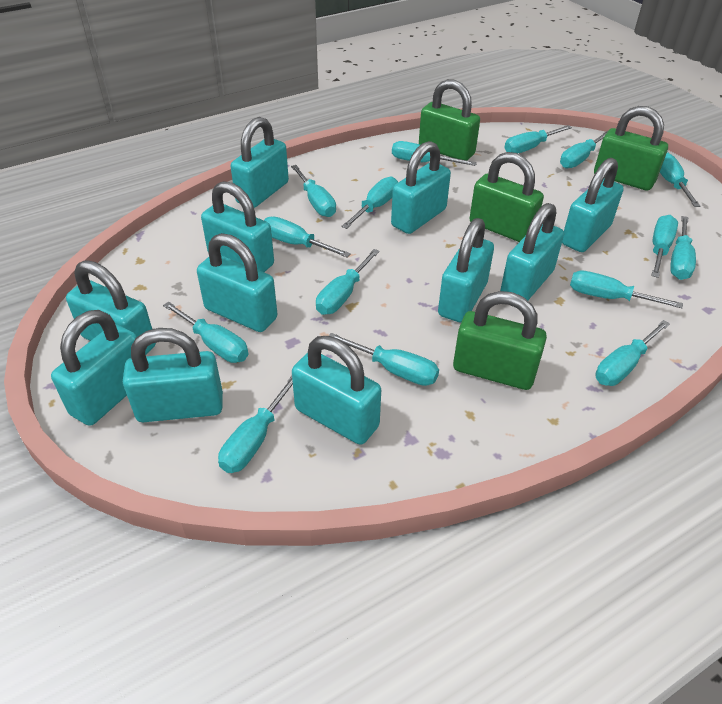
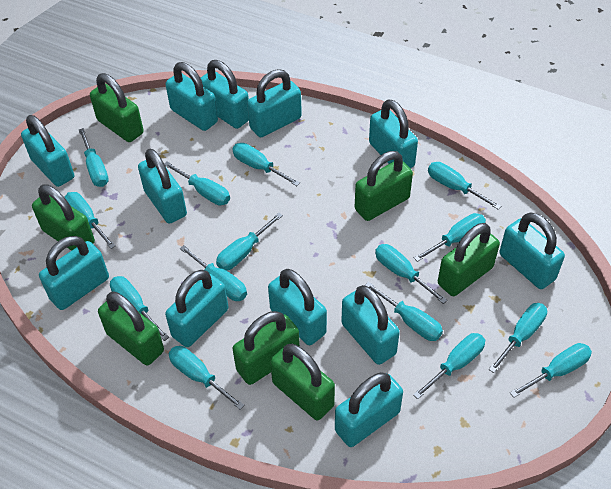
green padlock: 4 -> 7
turquoise padlock: 11 -> 12

